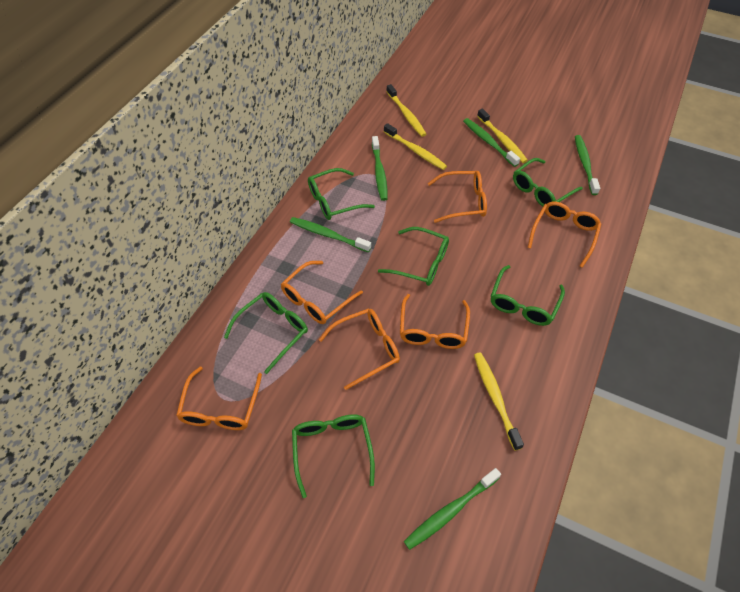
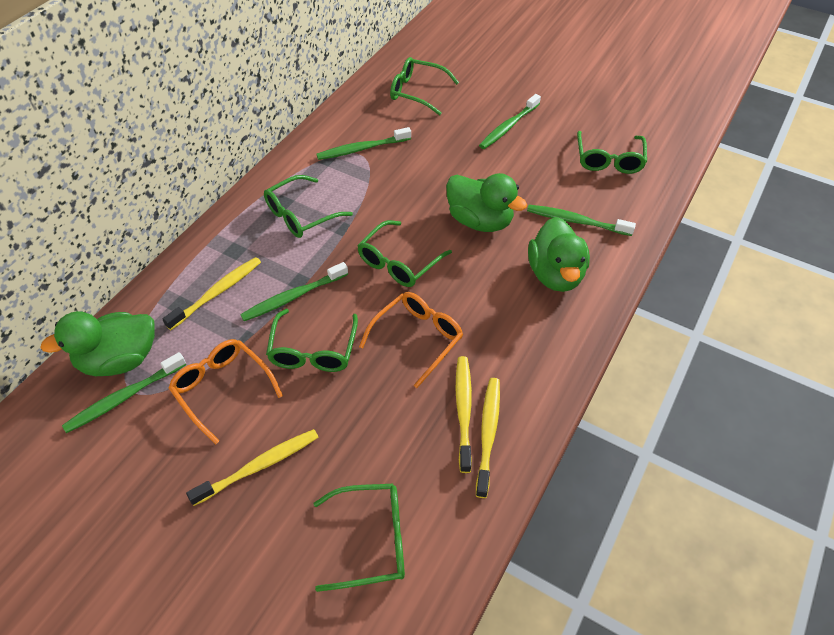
green duck: 0 -> 3
orange glasses: 6 -> 2

